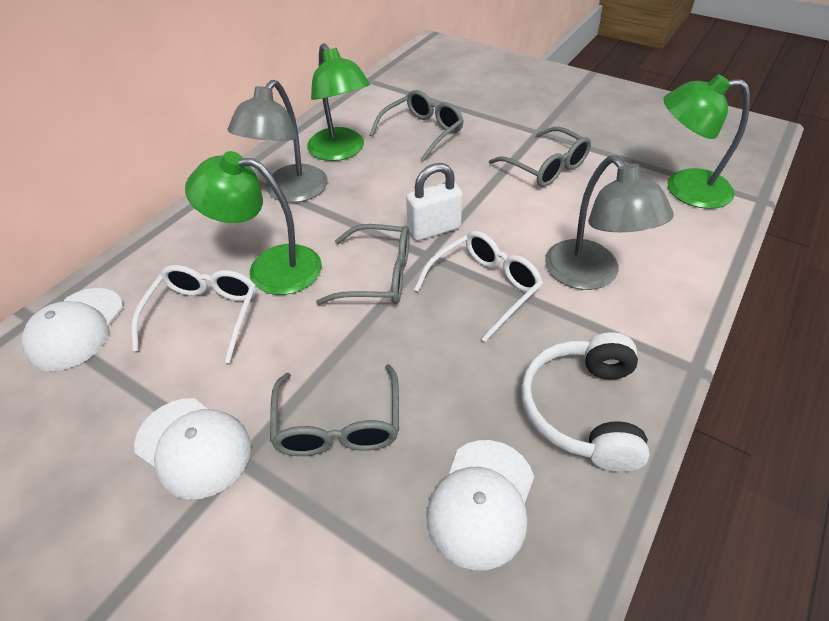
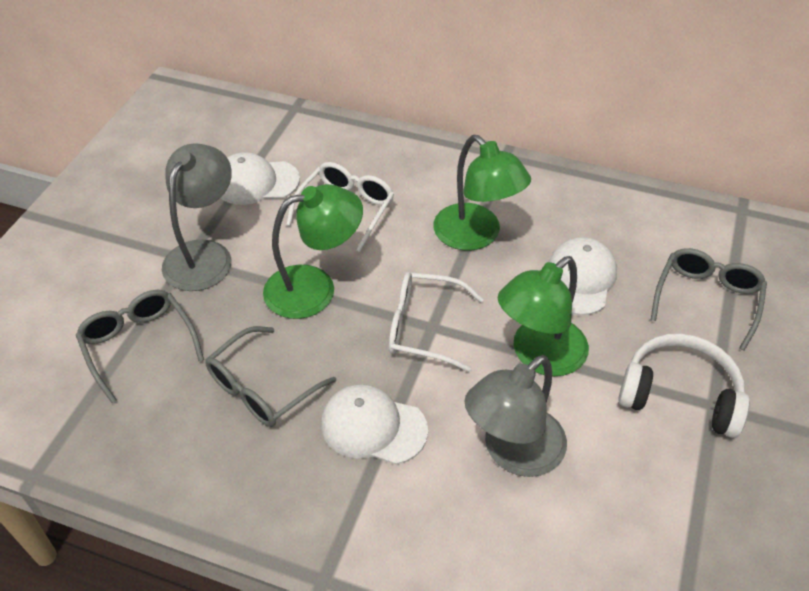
grey glasses: 4 -> 3
white padlock: 1 -> 0

